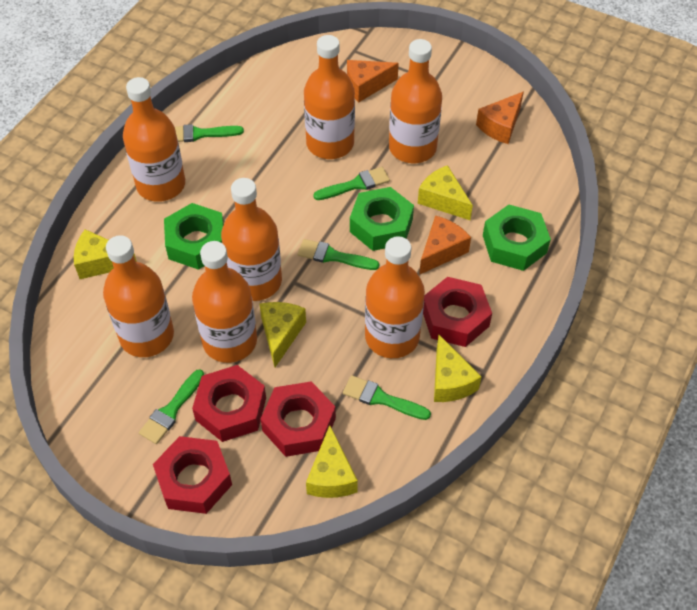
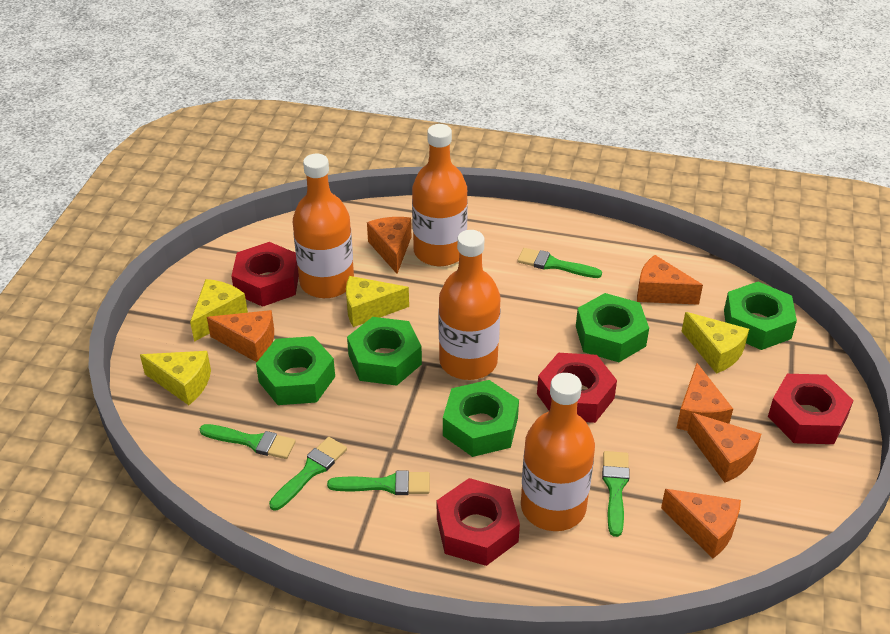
green nut: 3 -> 5
orange bottle: 7 -> 4
orange cheese: 3 -> 6
yellow cheese: 5 -> 4

